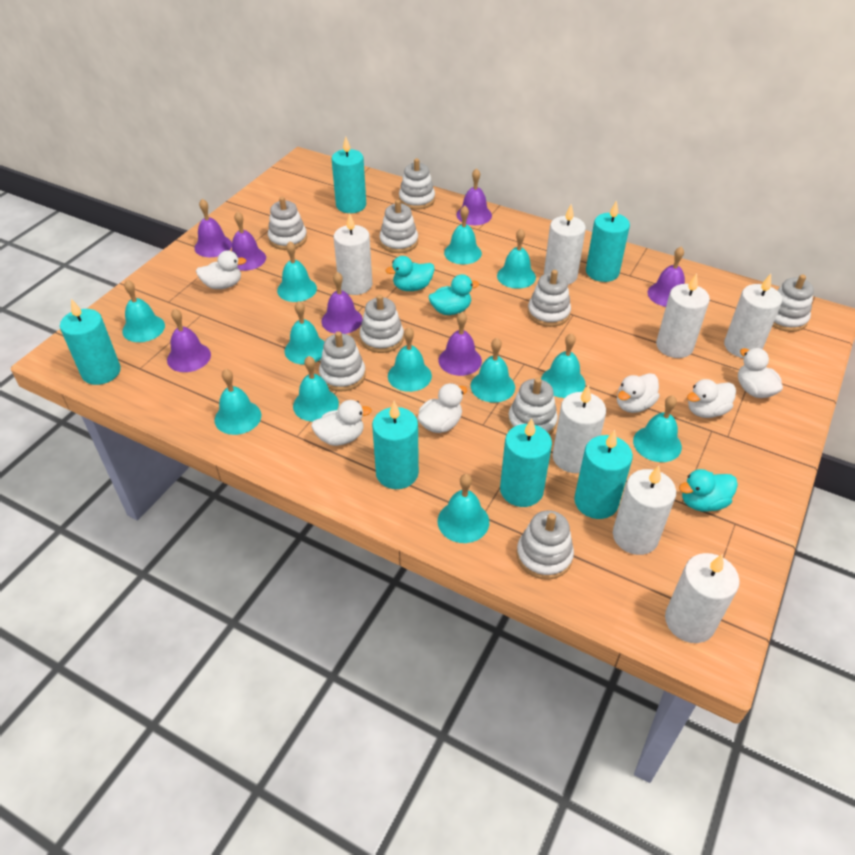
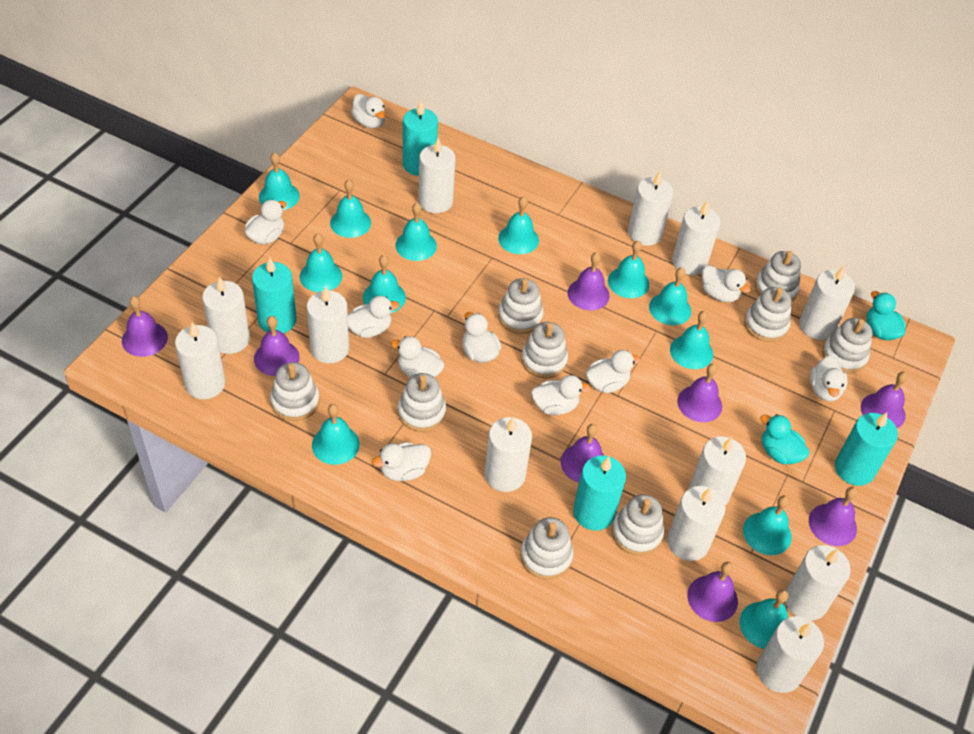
purple bell: 7 -> 8
turquoise candle: 6 -> 4
turquoise duck: 3 -> 2
white candle: 7 -> 12
white duck: 6 -> 10

